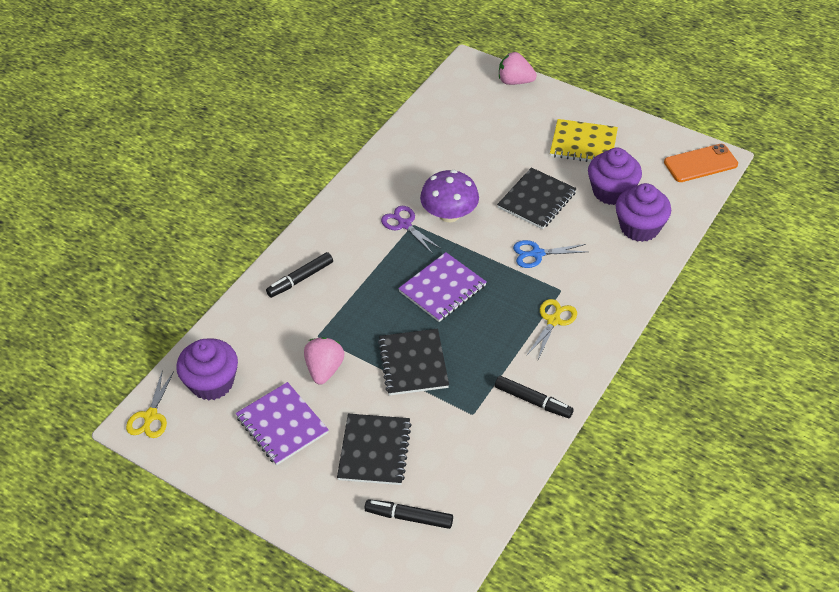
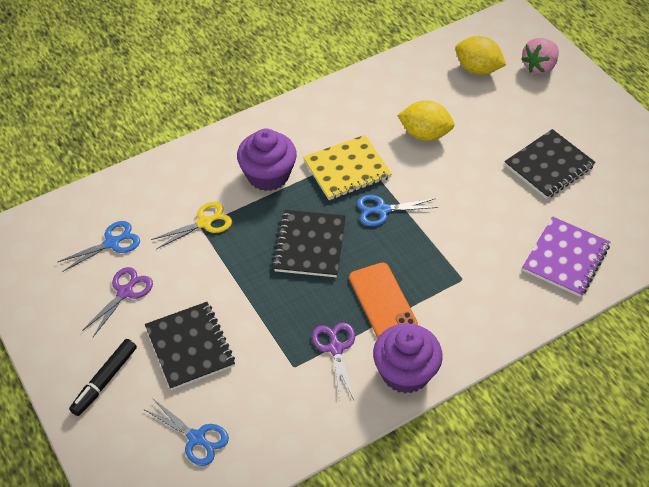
black marker: 3 -> 1
blue scissors: 1 -> 3
pink strawberry: 2 -> 1
purple cupcake: 3 -> 2
purple mushroom: 1 -> 0
purple notebook: 2 -> 1
purple scissors: 1 -> 2
yellow lemon: 0 -> 2
yellow scissors: 2 -> 1

